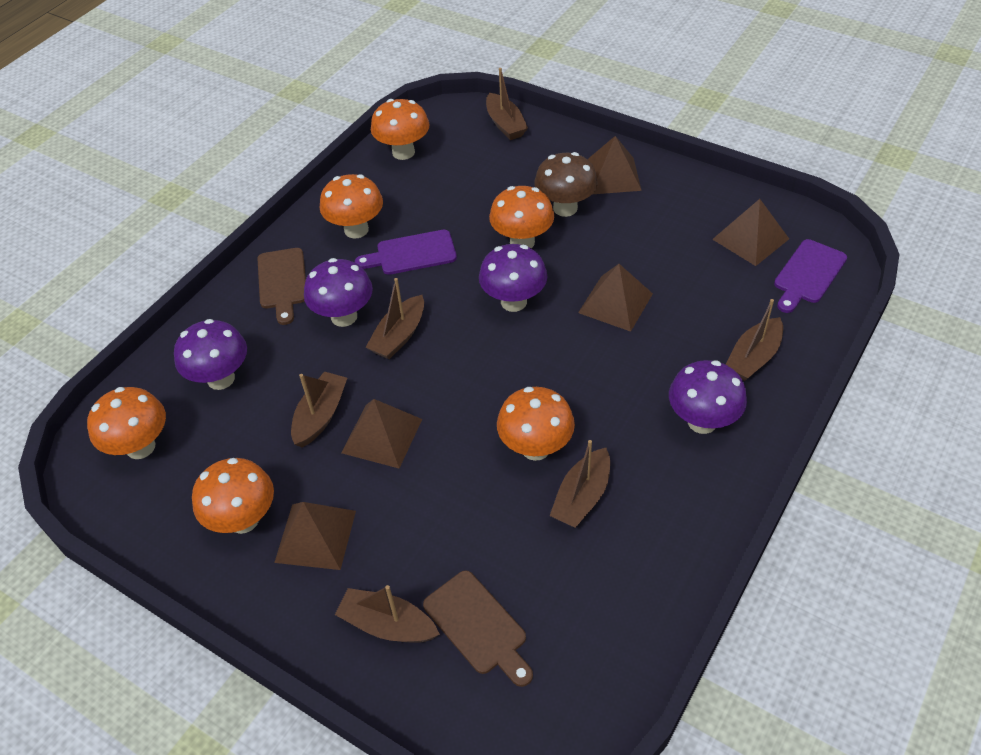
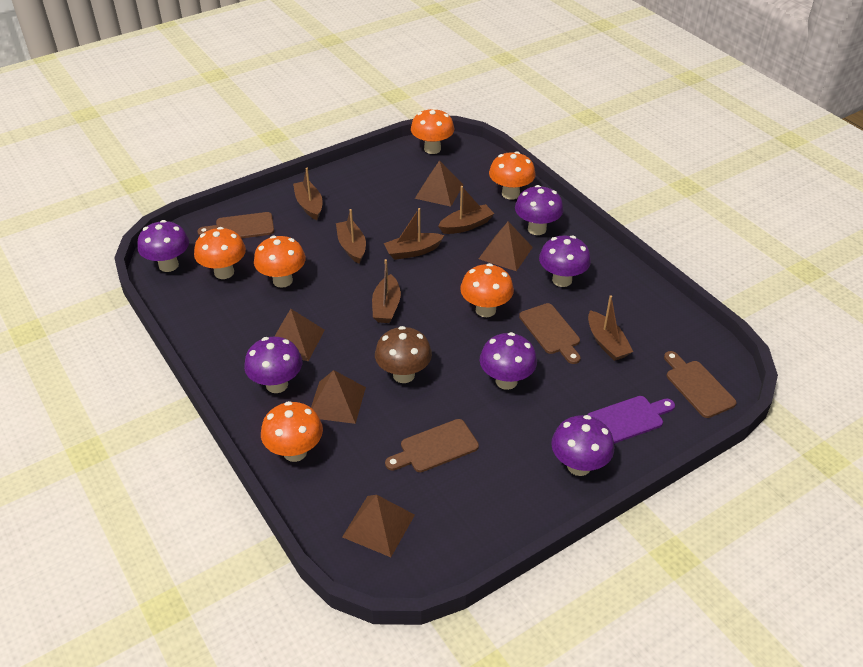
brown cutting board: 2 -> 4
purple cutting board: 2 -> 1
purple mushroom: 4 -> 6

